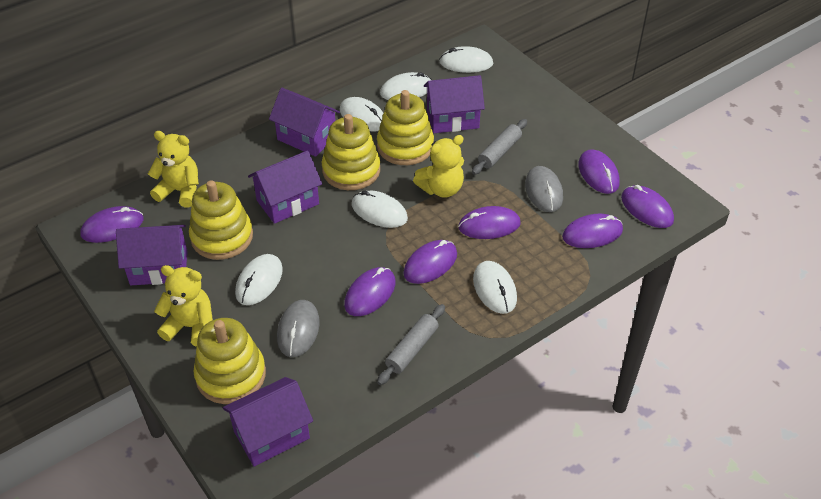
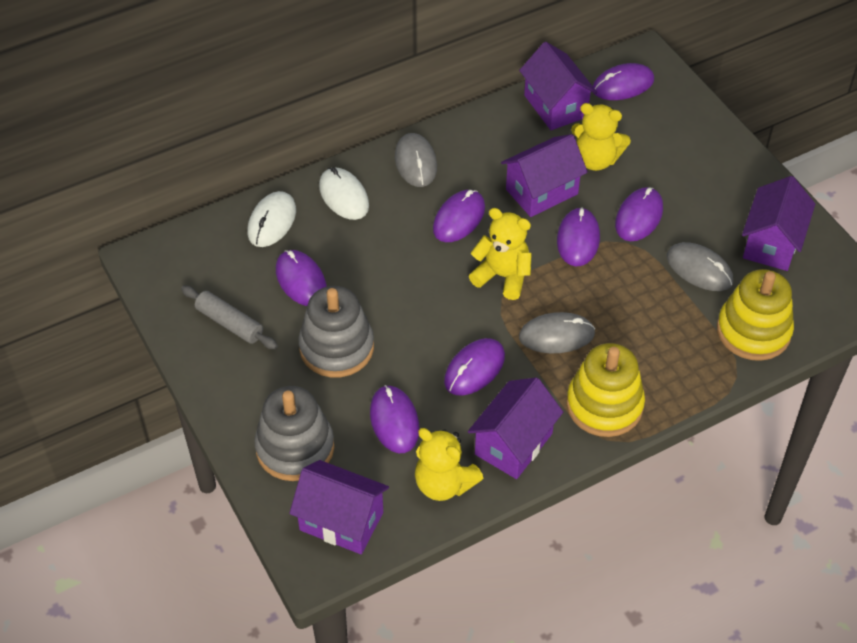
grey mouse: 2 -> 3
grey rolling pin: 2 -> 1
grey stacking toy: 0 -> 2
white mouse: 6 -> 2
yellow stacking toy: 4 -> 2

